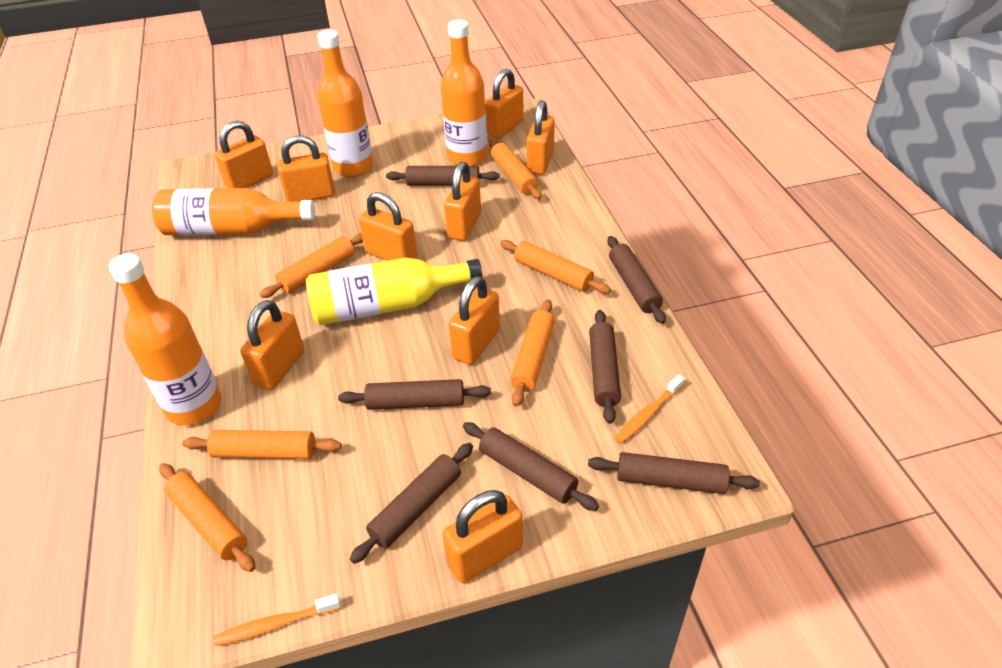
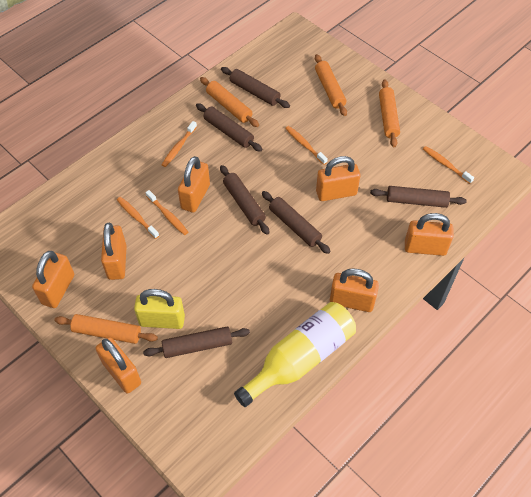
brown rolling pin: 7 -> 6
orange bottle: 4 -> 0
orange padlock: 9 -> 7
orange rolling pin: 6 -> 4
orange toothbrush: 2 -> 5
yellow padlock: 0 -> 1

